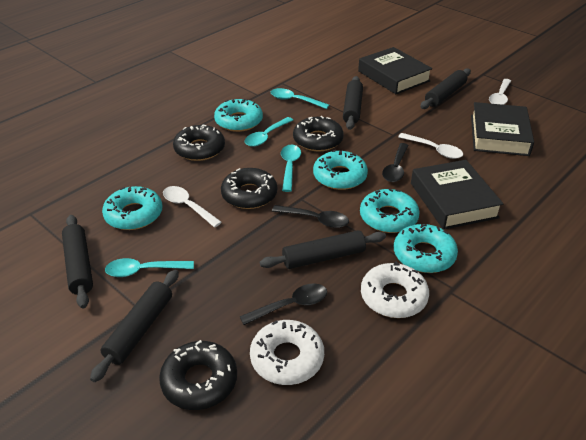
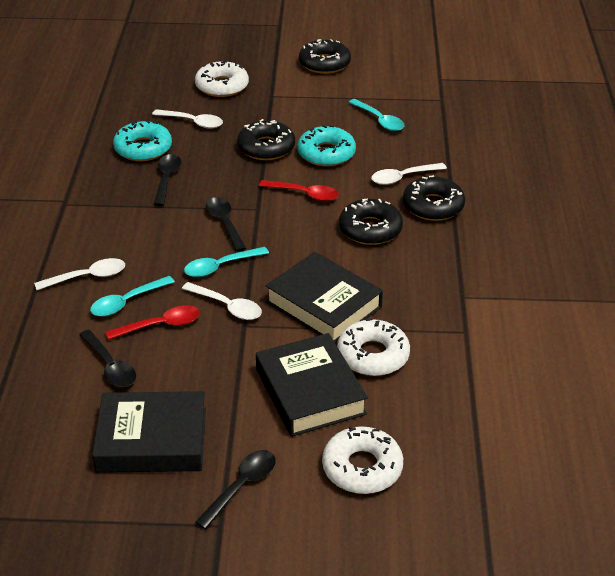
black rolling pin: 5 -> 0
black spoon: 3 -> 4
red spoon: 0 -> 2
turquoise donut: 5 -> 2
turquoise spoon: 4 -> 3
white donut: 2 -> 3
white spoon: 3 -> 4

